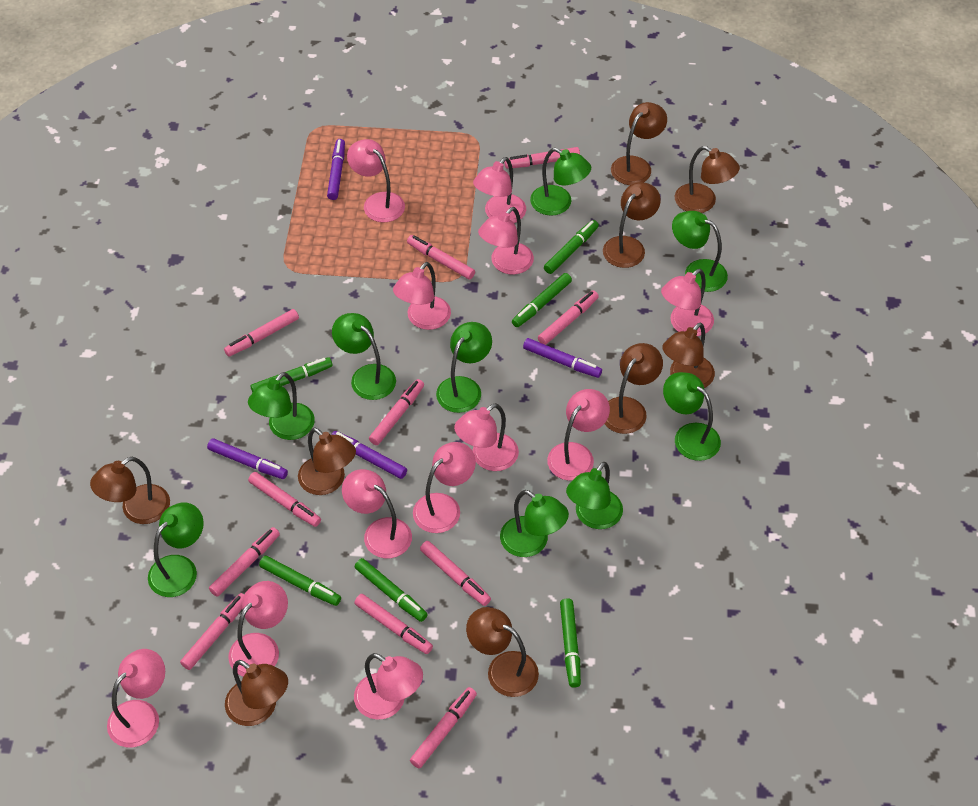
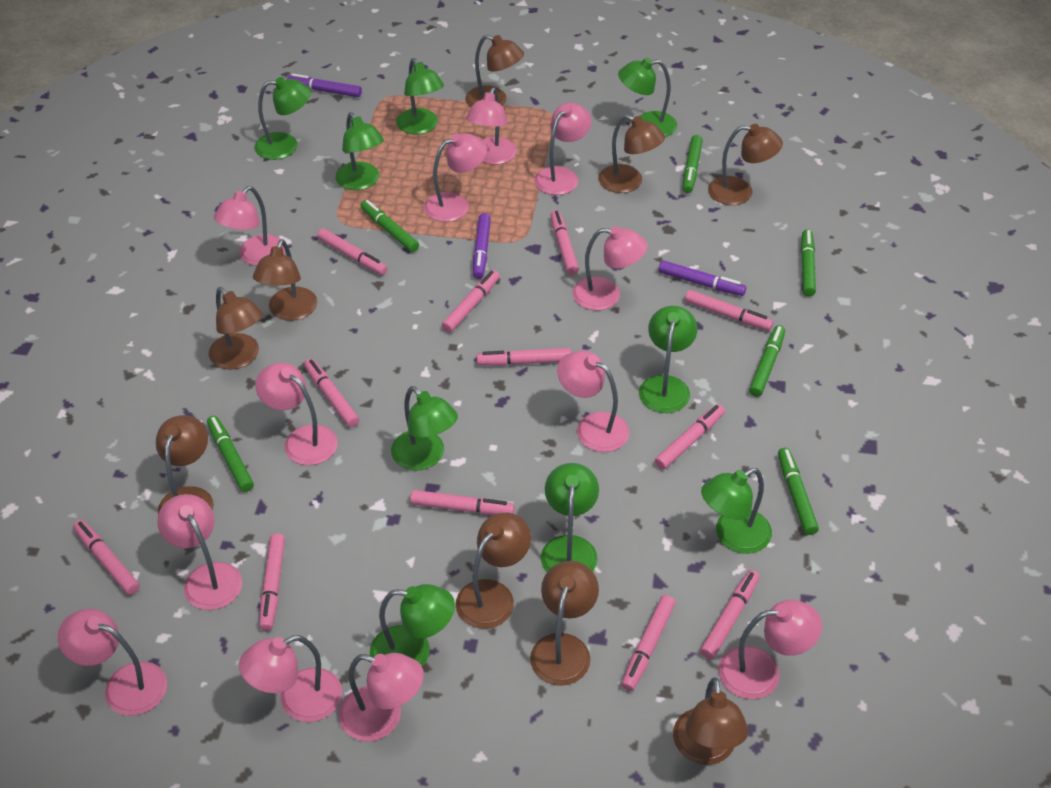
pink marker: 11 -> 12
purple marker: 4 -> 3

